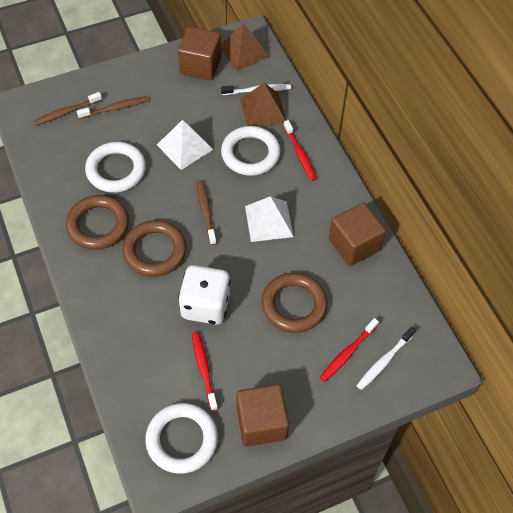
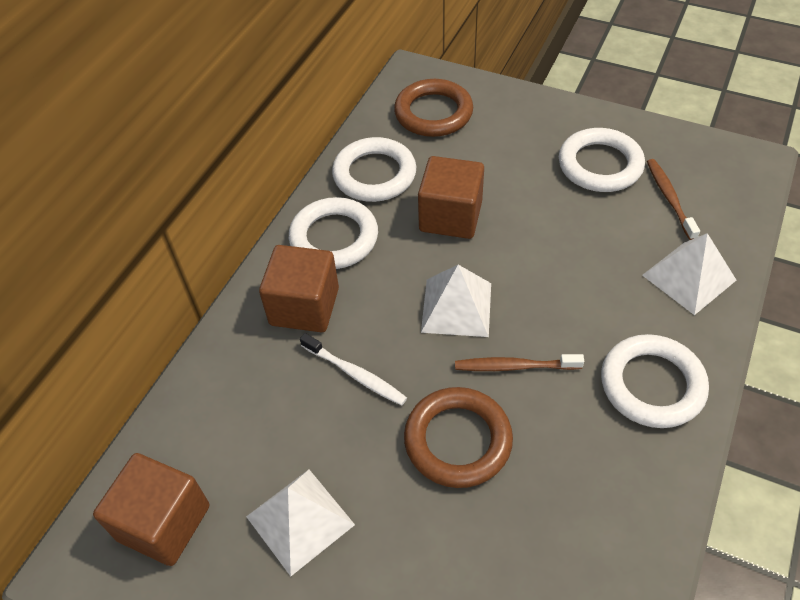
brown pyramid: 2 -> 0
brown ring: 3 -> 2
brown toothbrush: 3 -> 2
red toothbrush: 3 -> 0
white dice: 1 -> 0
white pyramid: 2 -> 3
white ring: 3 -> 4
white toothbrush: 2 -> 1

